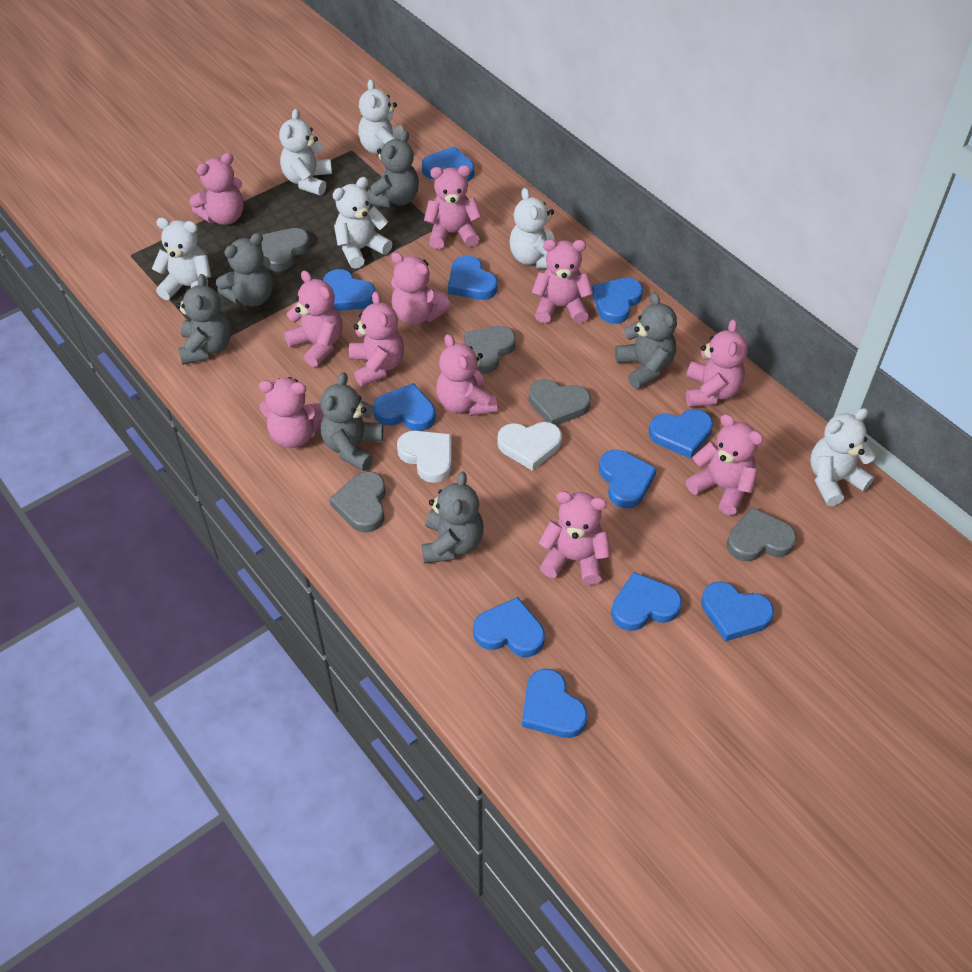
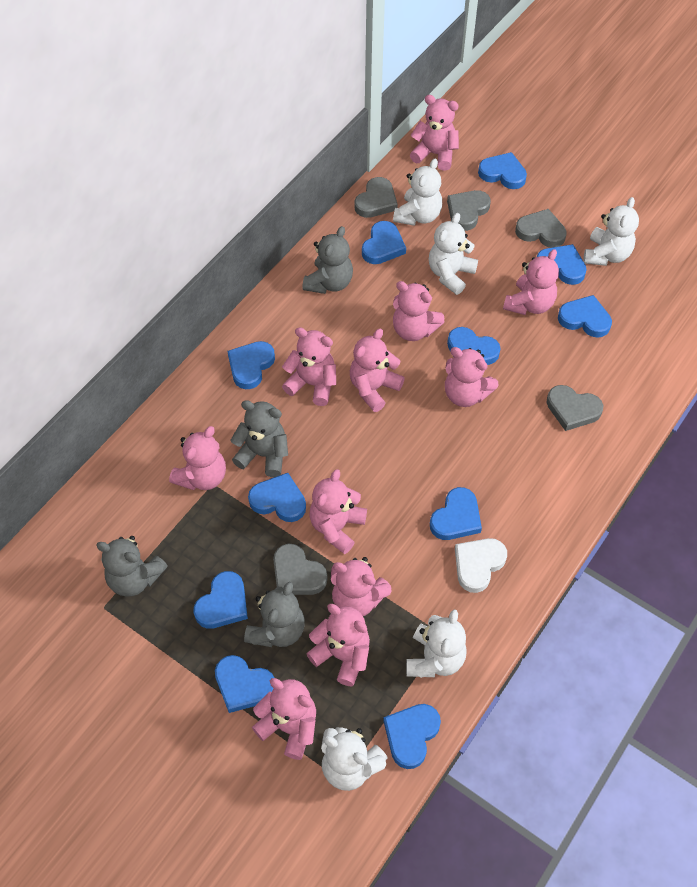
grey teddy bear: 6 -> 4
white heart: 2 -> 1
white teddy bear: 6 -> 5

